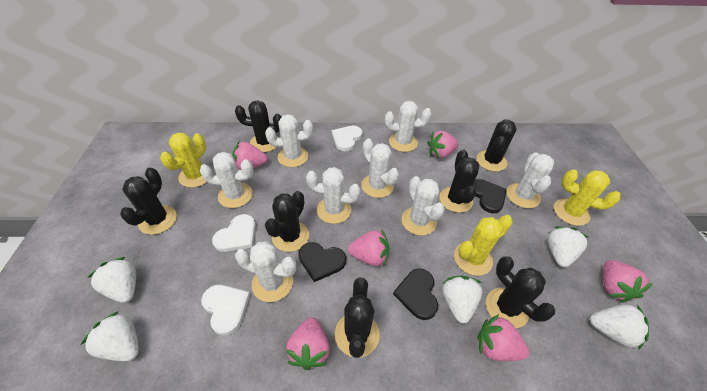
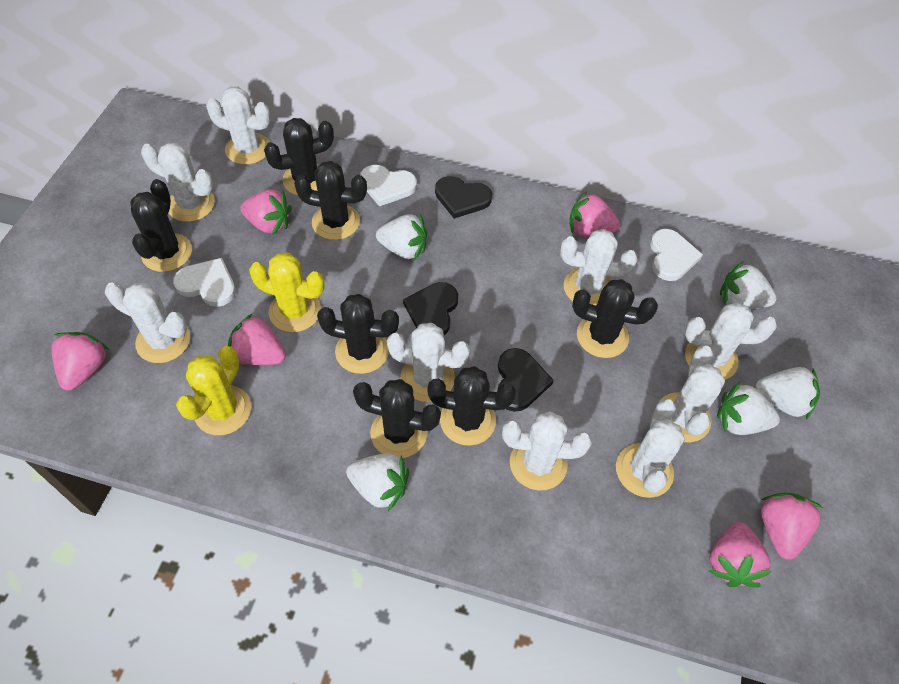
white cactus: 8 -> 9
yellow cactus: 3 -> 2

